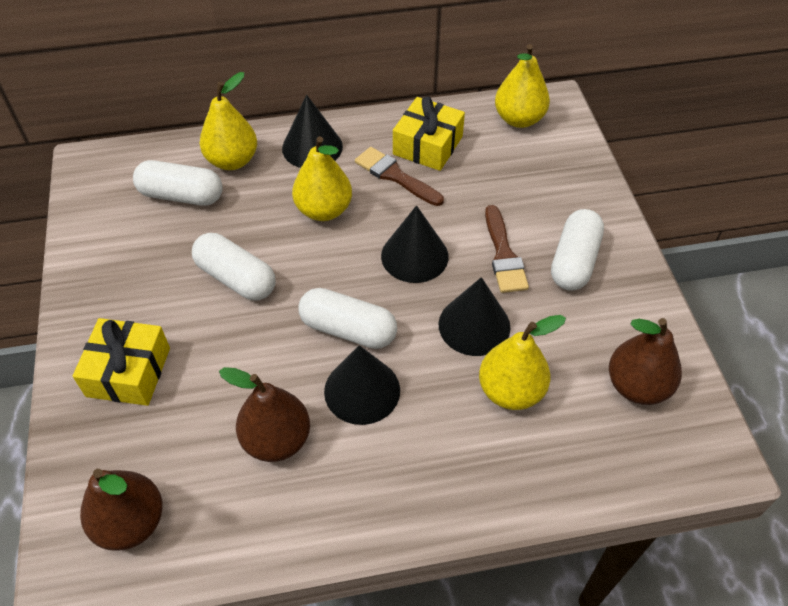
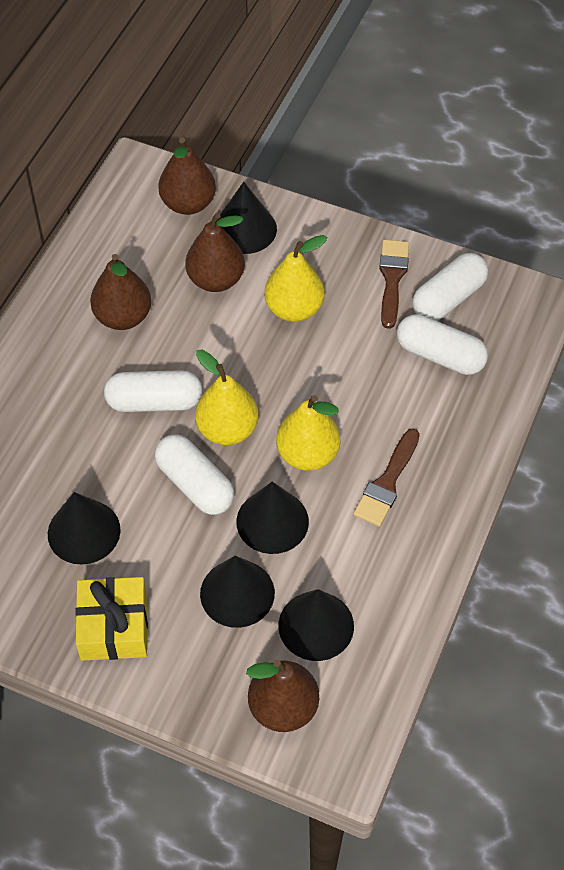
black cone: 4 -> 5
brown pear: 3 -> 4
yellow gift: 2 -> 1
yellow pear: 4 -> 3

